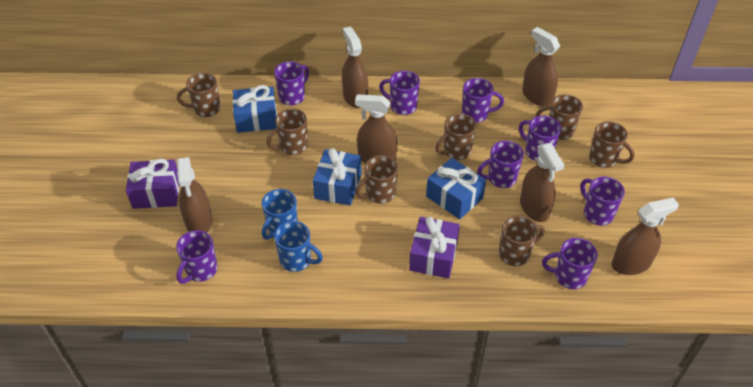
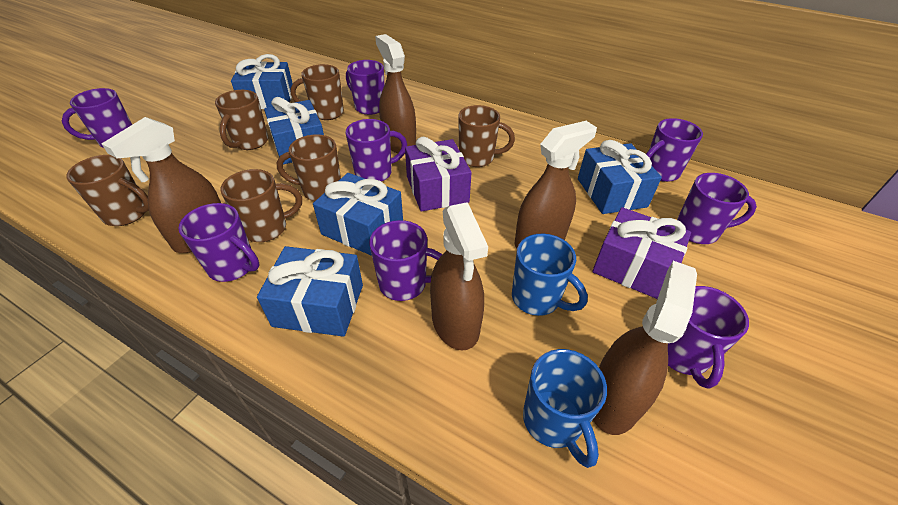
blue gift: 3 -> 5
brown mug: 7 -> 6
brown spray bottle: 6 -> 5

